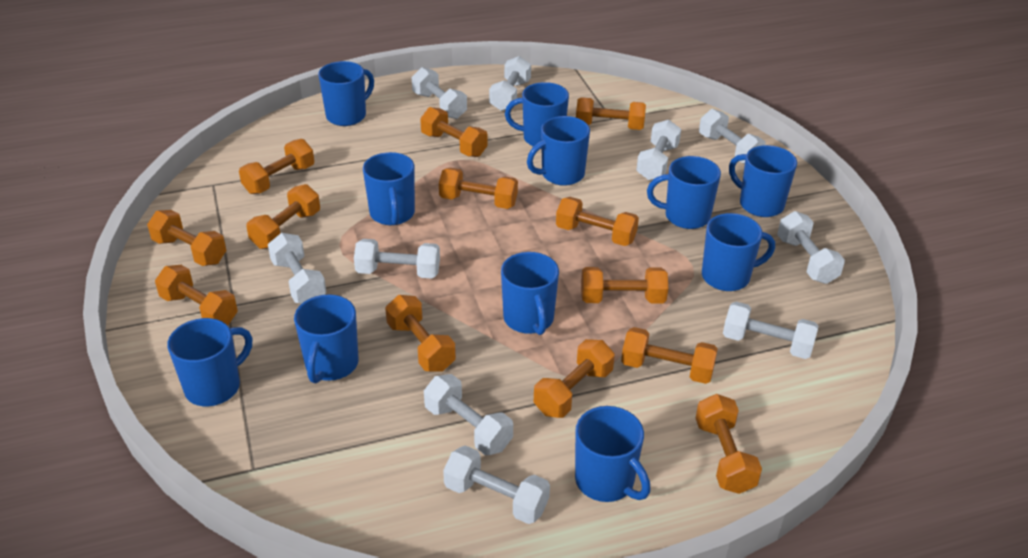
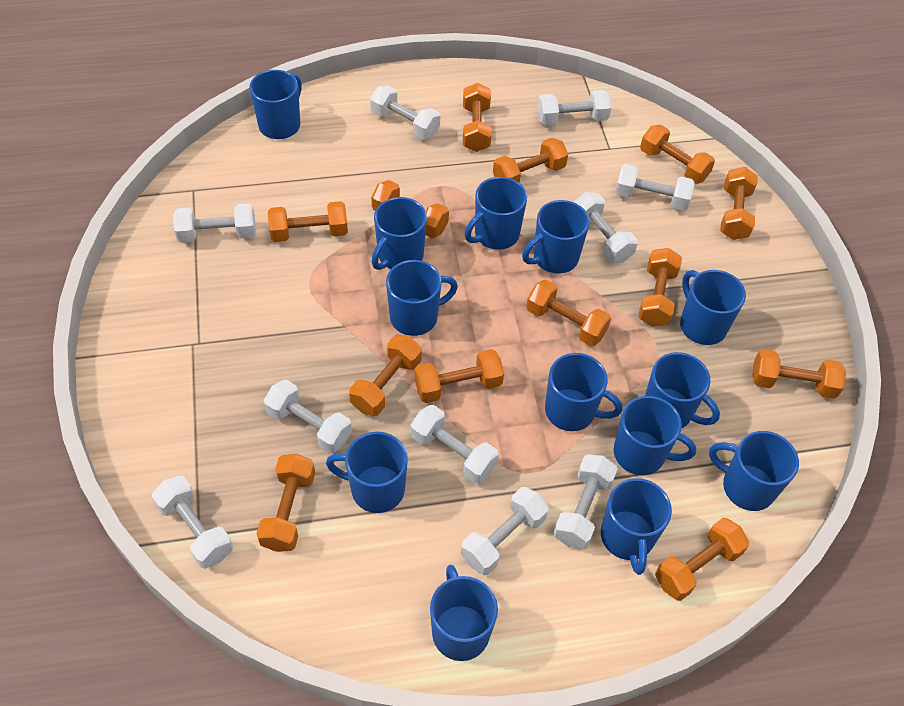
blue mug: 11 -> 13

